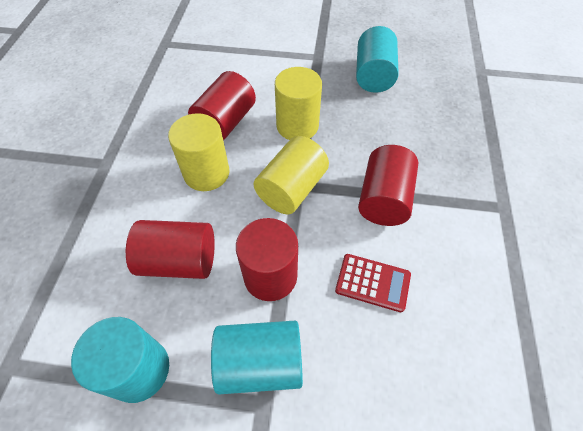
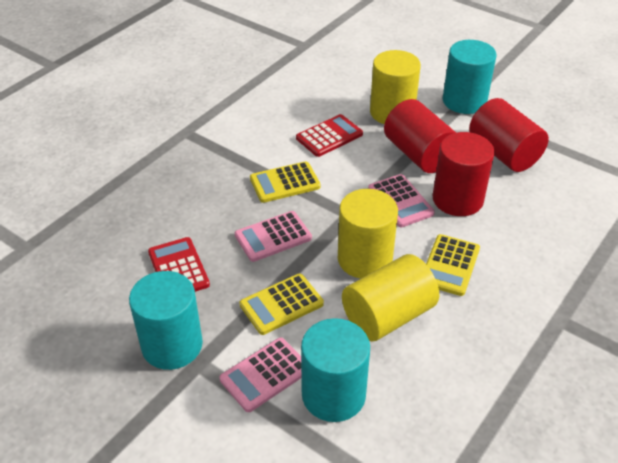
pink calculator: 0 -> 3
red calculator: 1 -> 2
red cylinder: 4 -> 3
yellow calculator: 0 -> 3

